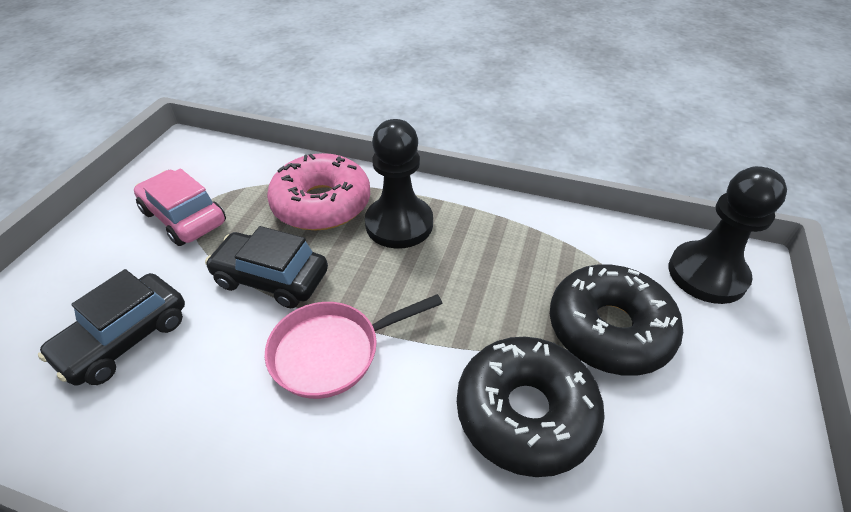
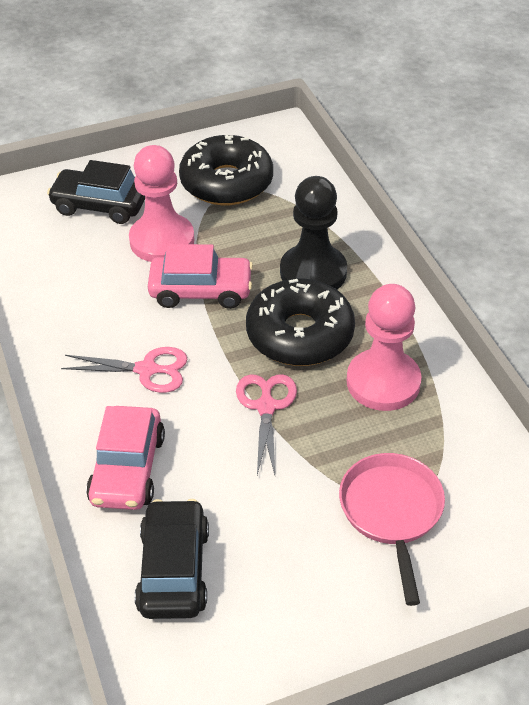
black pawn: 2 -> 1
pink car: 1 -> 2
pink donut: 1 -> 0
pink pawn: 0 -> 2
pink scissors: 0 -> 2

